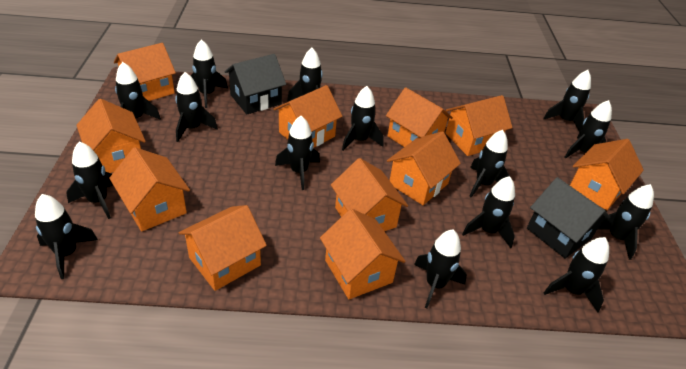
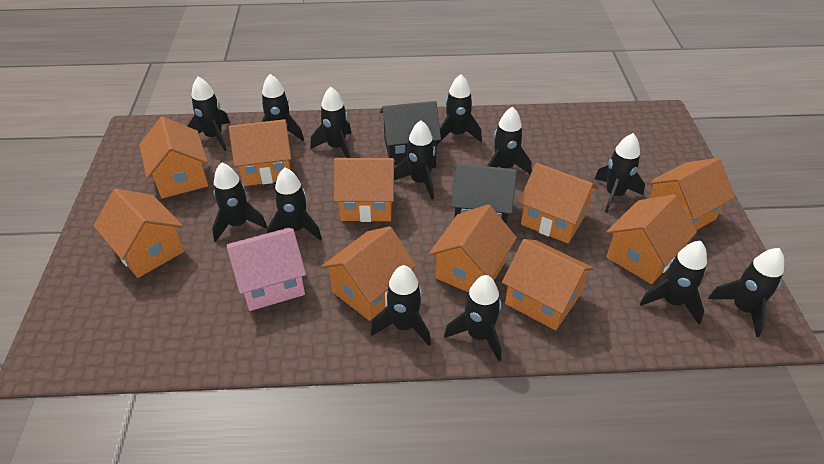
black rocket: 15 -> 13
orange house: 11 -> 10
pink house: 0 -> 1

